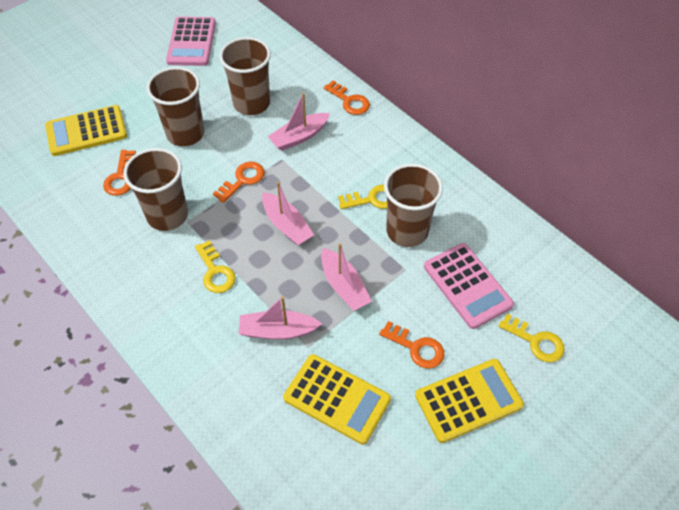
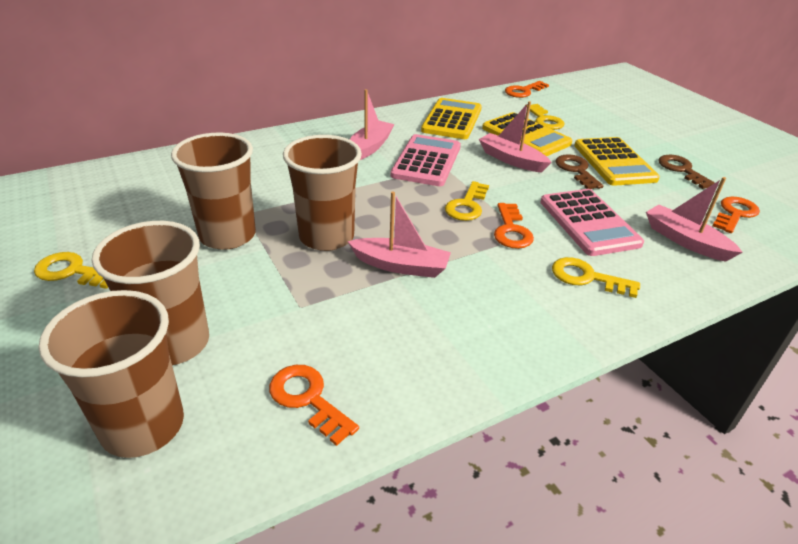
brown key: 0 -> 2
yellow key: 3 -> 4

